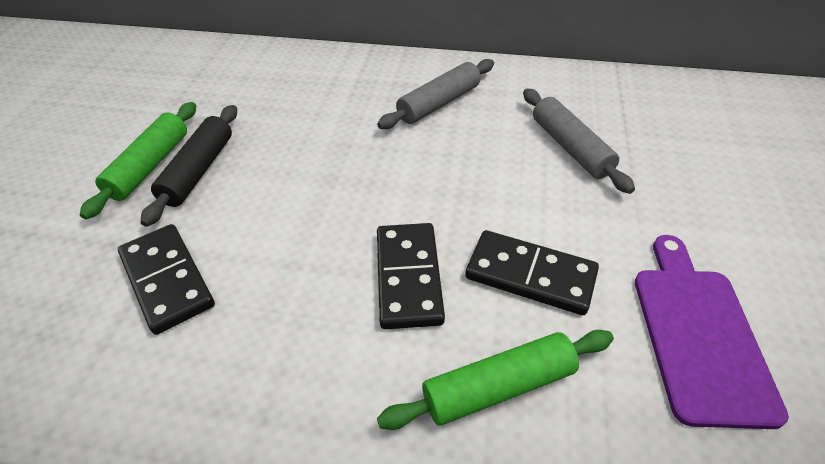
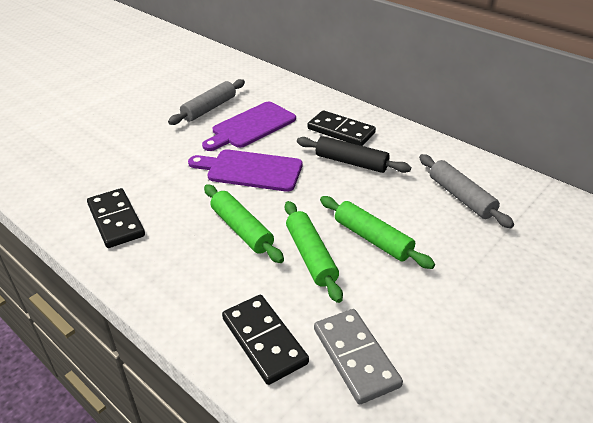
green rolling pin: 2 -> 3
grey domino: 0 -> 1
purple cutting board: 1 -> 2

